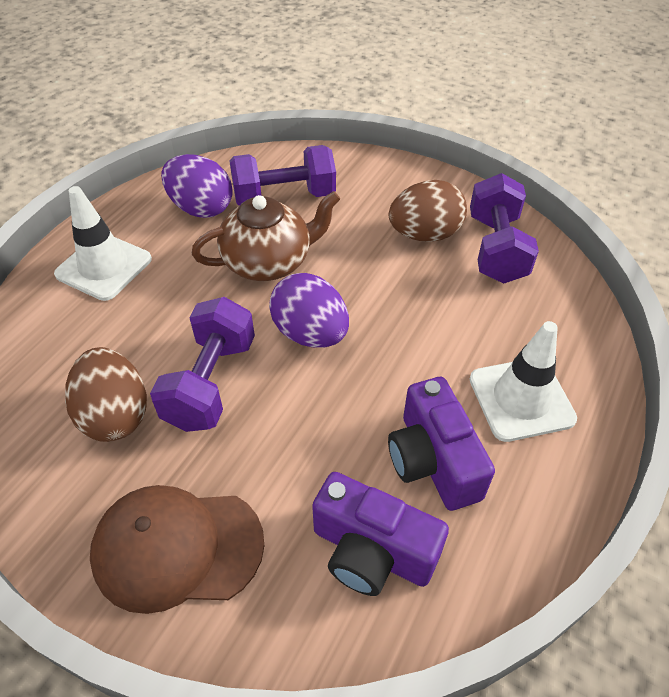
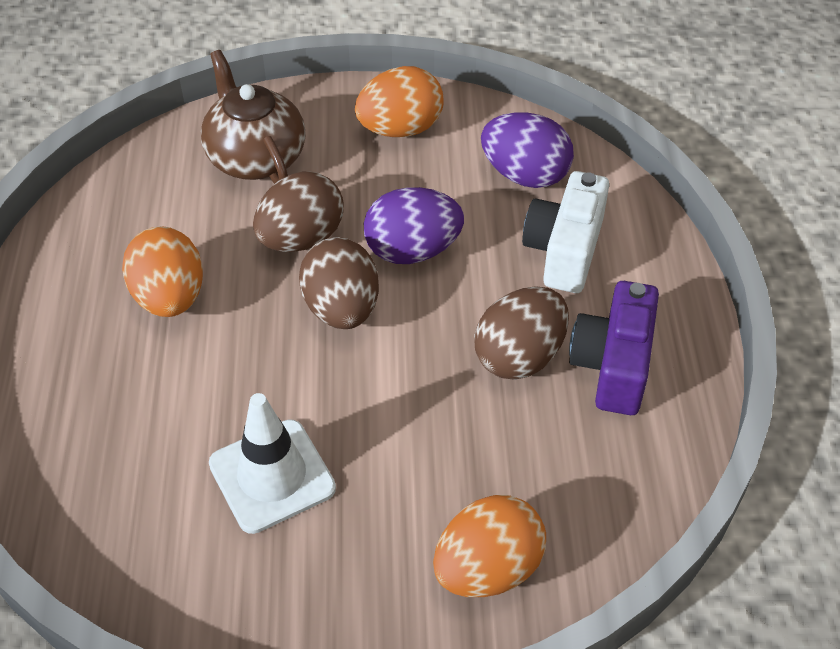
brown cap: 1 -> 0
brown egg: 2 -> 3
orange egg: 0 -> 3
purple camera: 2 -> 1
purple dumbbell: 3 -> 0
white camera: 0 -> 1
white traffic cone: 2 -> 1

